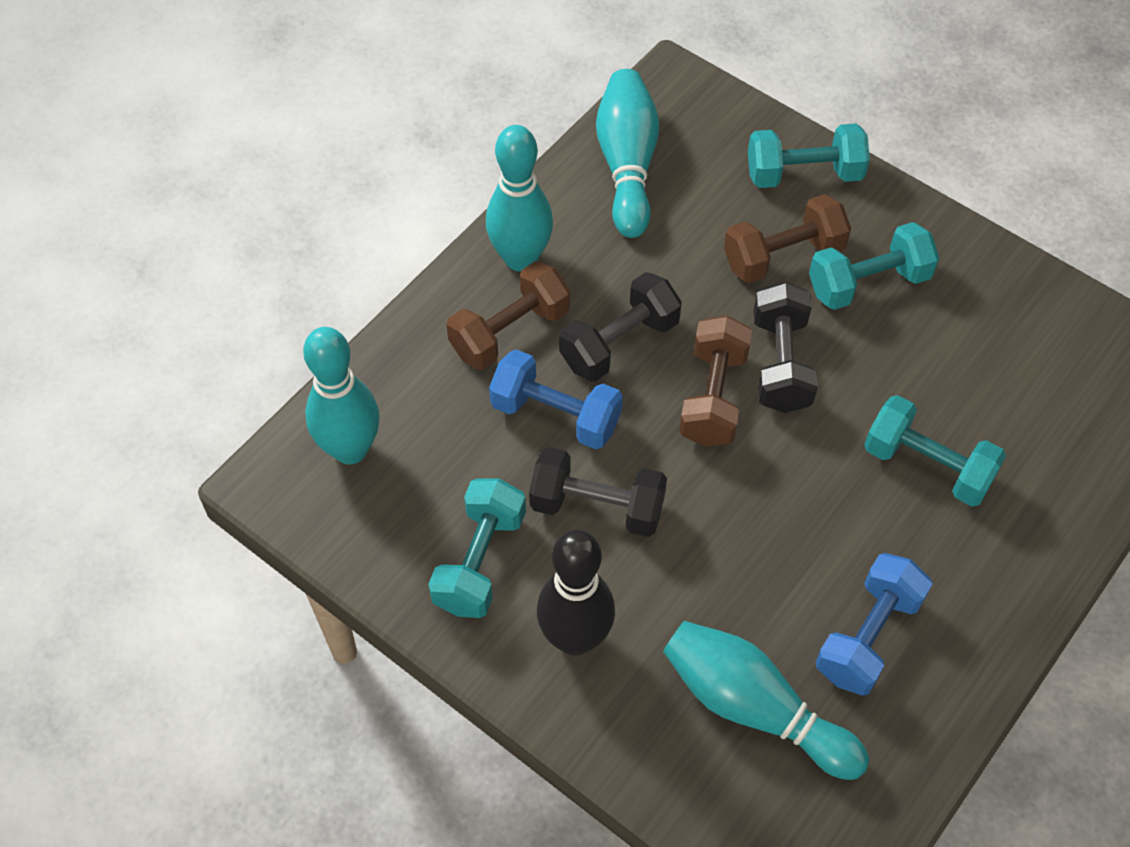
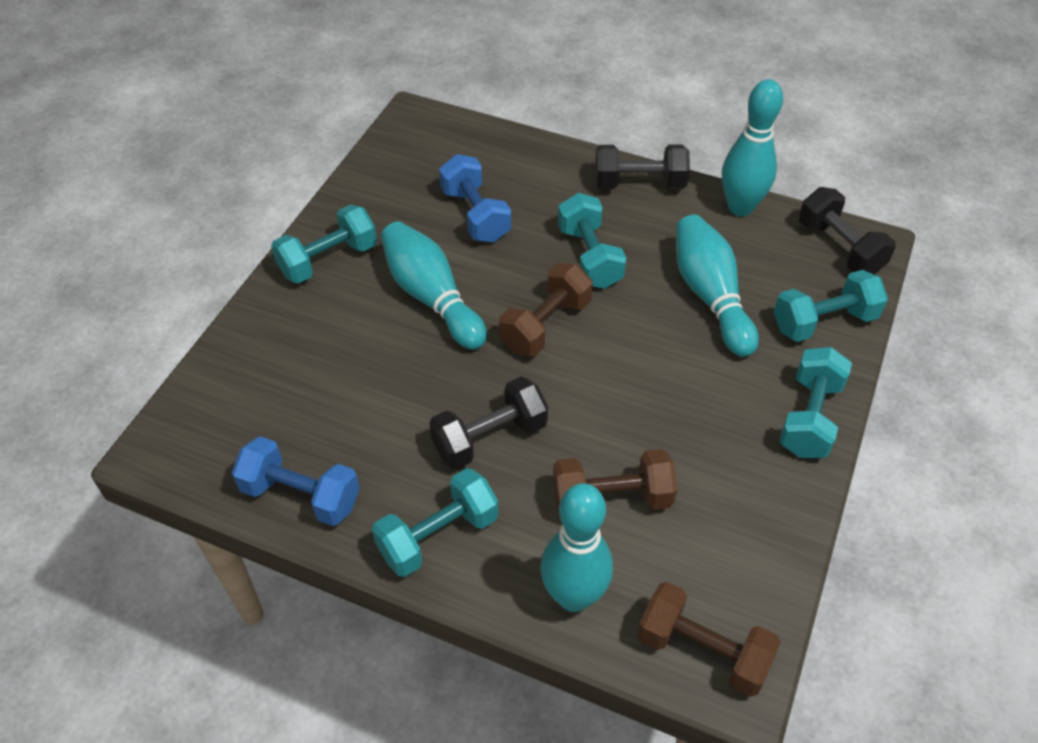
black bowling pin: 1 -> 0
turquoise dumbbell: 4 -> 5

